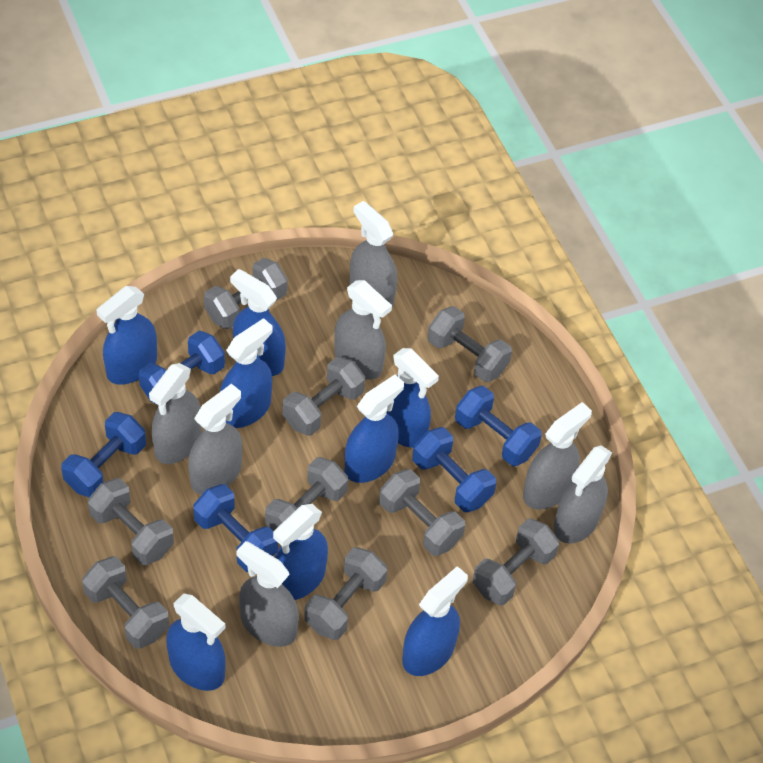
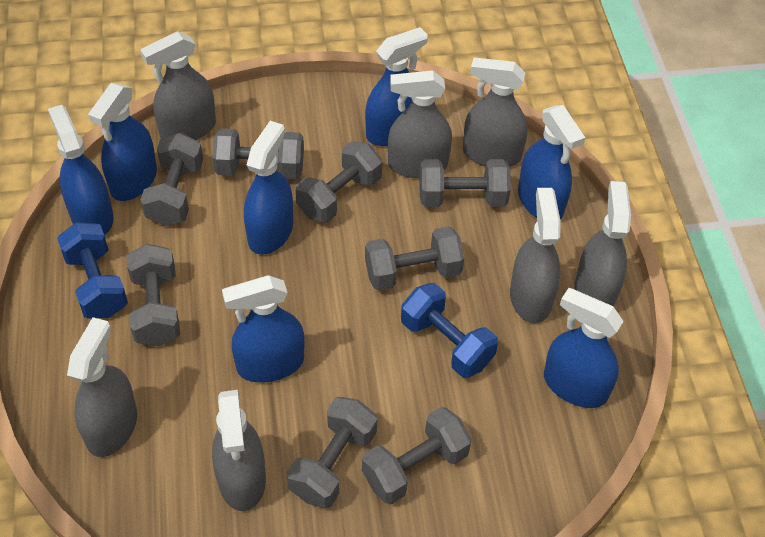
blue dumbbell: 5 -> 2
blue spray bottle: 8 -> 7
grey dumbbell: 9 -> 8

